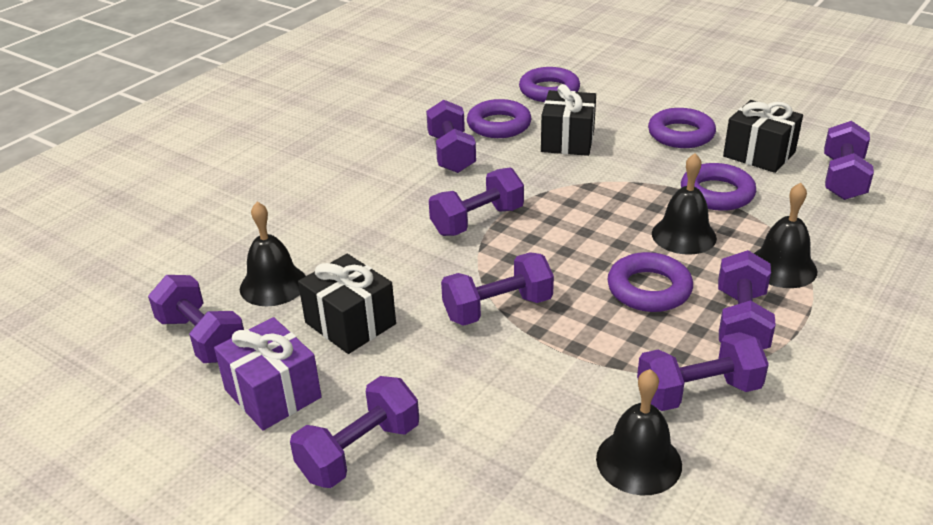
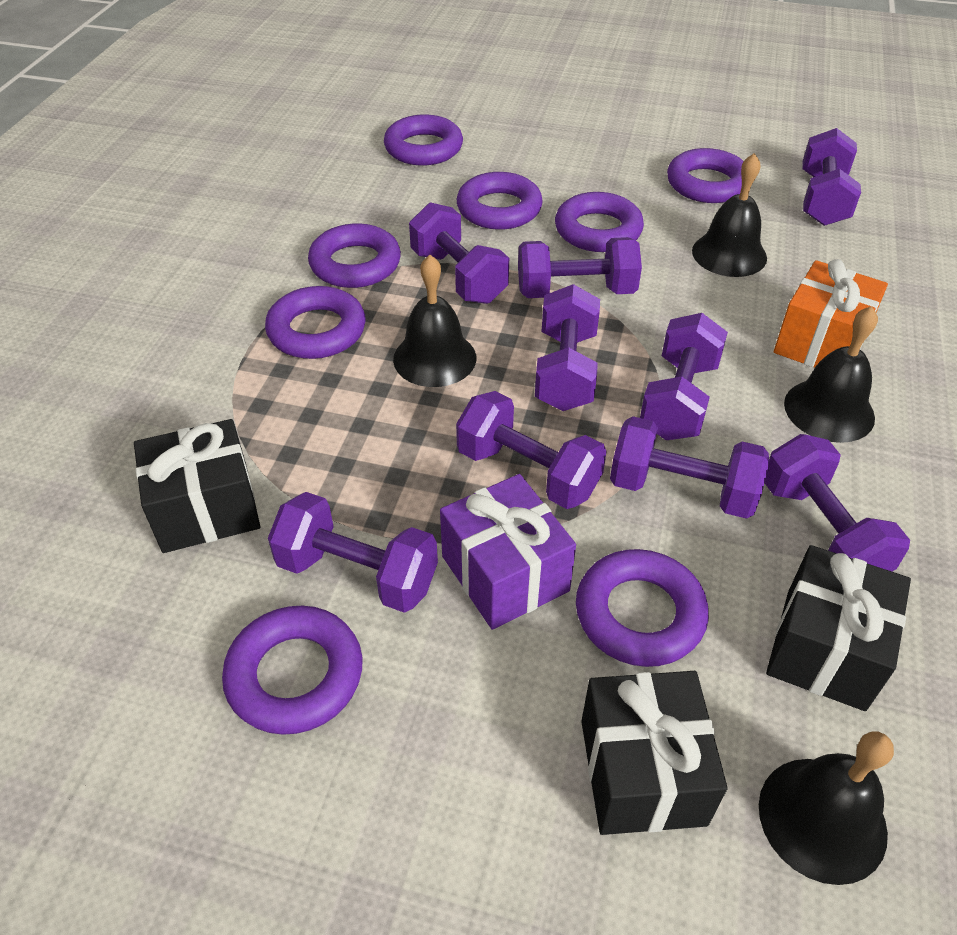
orange gift: 0 -> 1
purple dumbbell: 8 -> 9
purple ring: 5 -> 8

